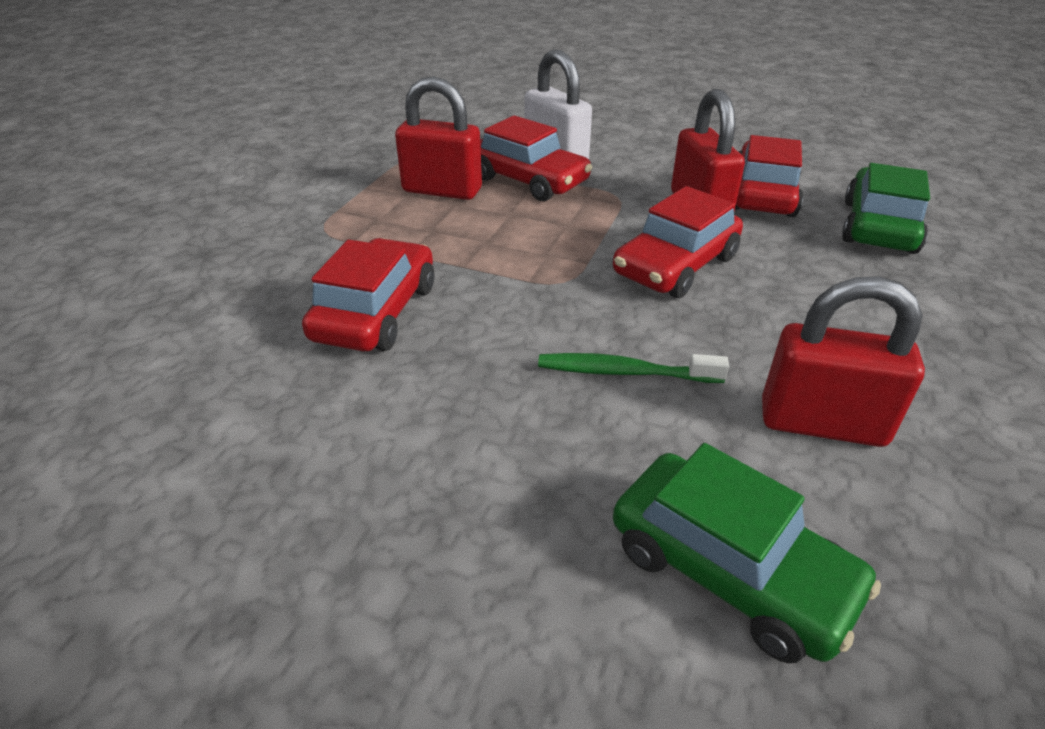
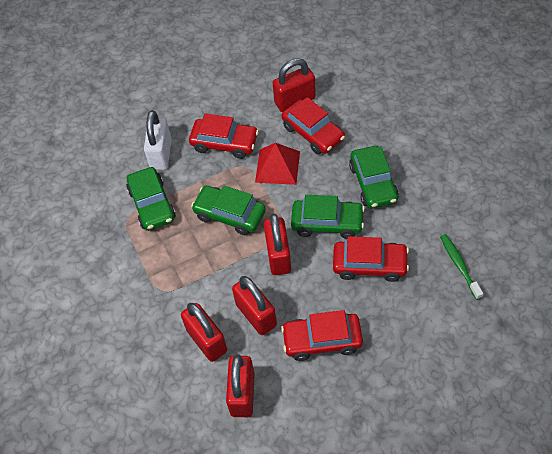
green car: 2 -> 4
red padlock: 3 -> 5
red pyramid: 0 -> 1

